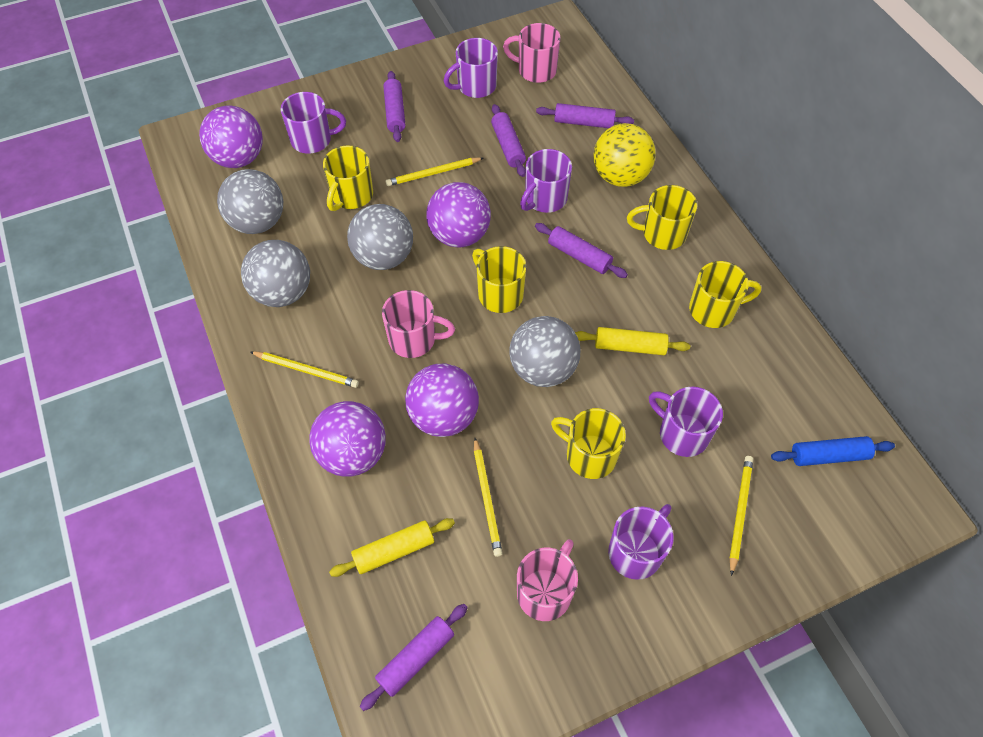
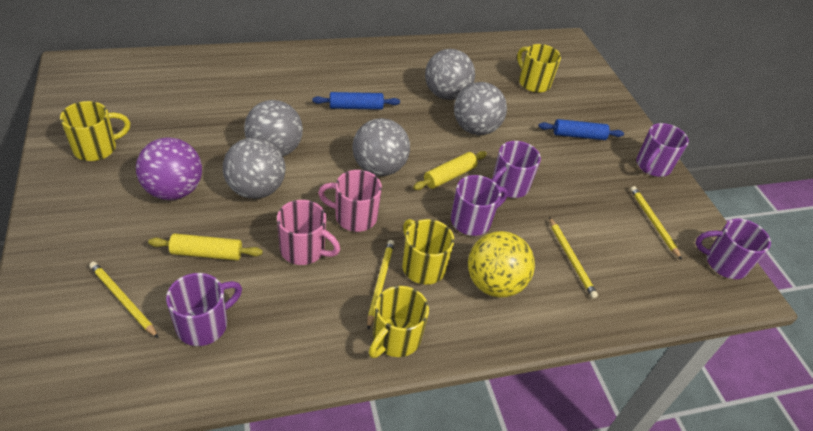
blue rolling pin: 1 -> 2
grey ball: 4 -> 5
pink mug: 3 -> 2
purple ball: 4 -> 1
purple rolling pin: 5 -> 0
yellow mug: 5 -> 4

